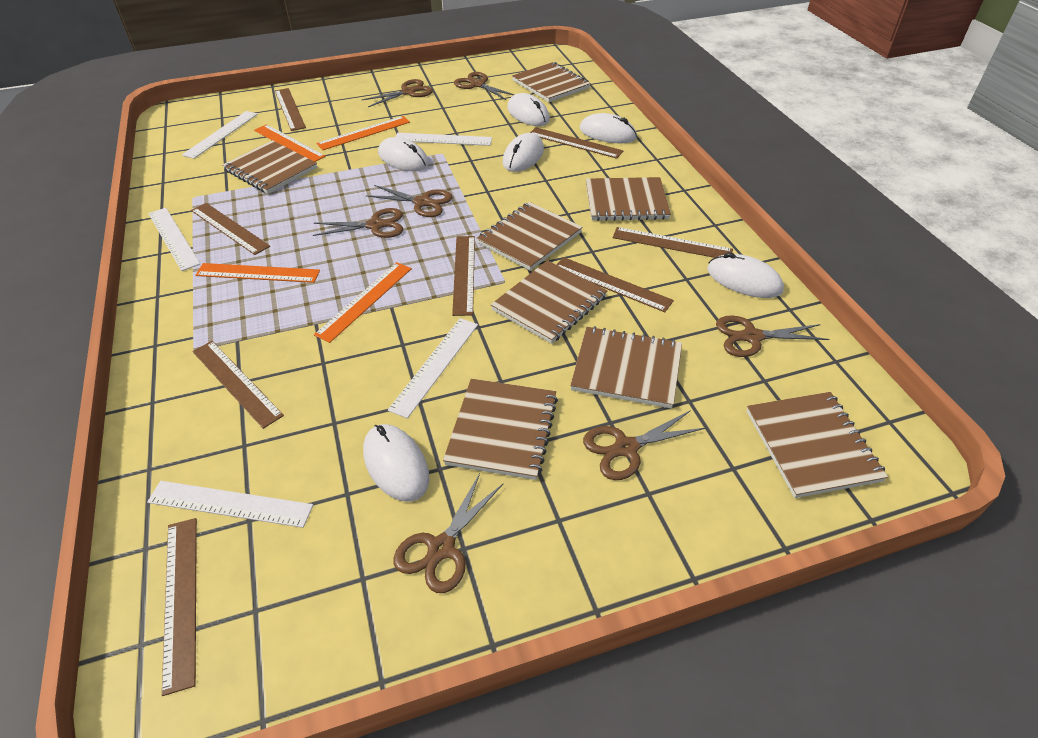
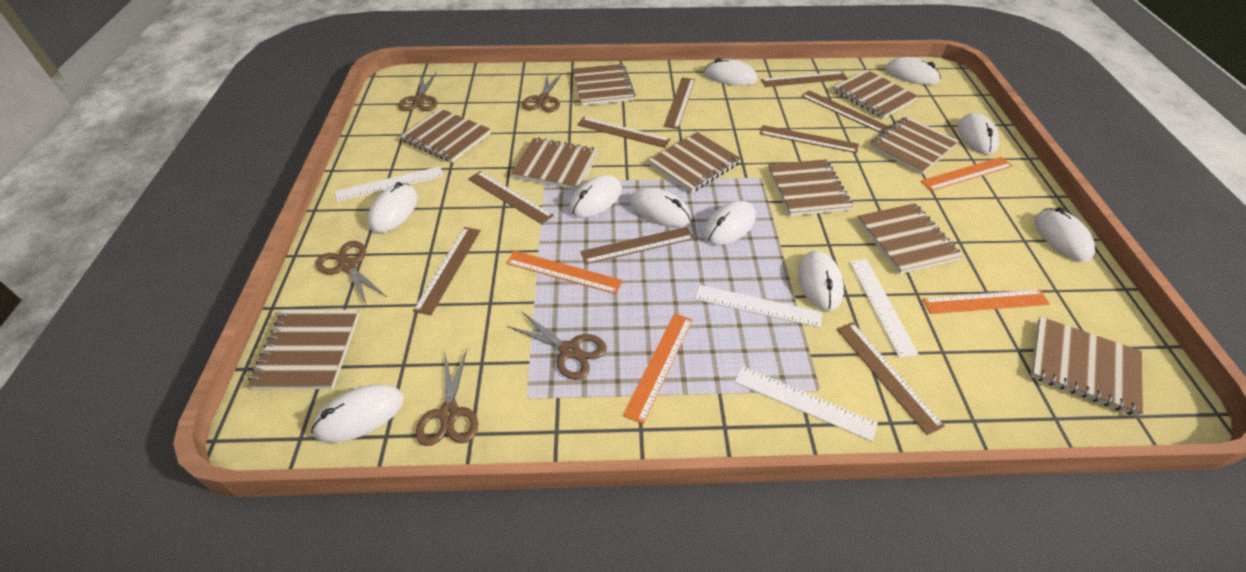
brown notebook: 8 -> 10
brown ruler: 8 -> 9
brown scissors: 7 -> 5
white mouse: 6 -> 10
white ruler: 5 -> 4

